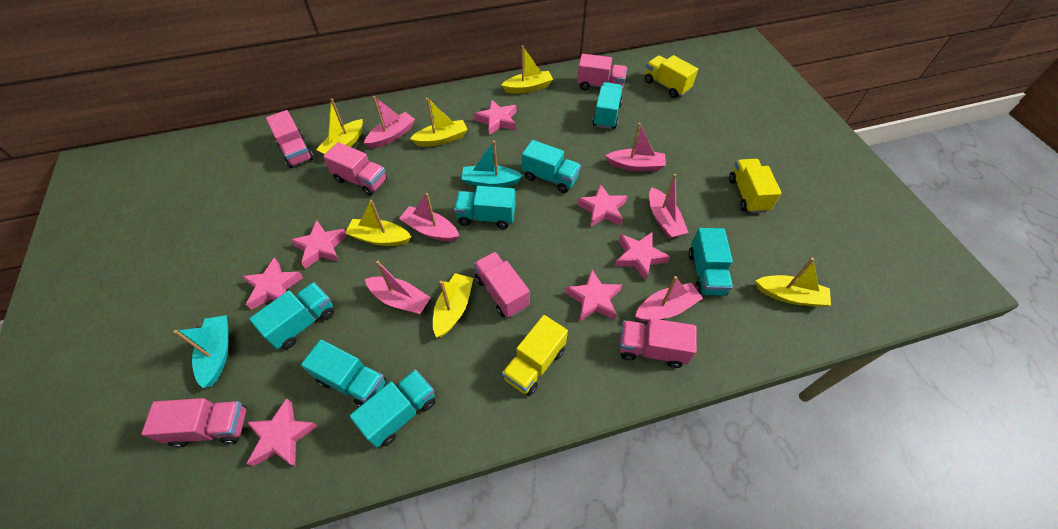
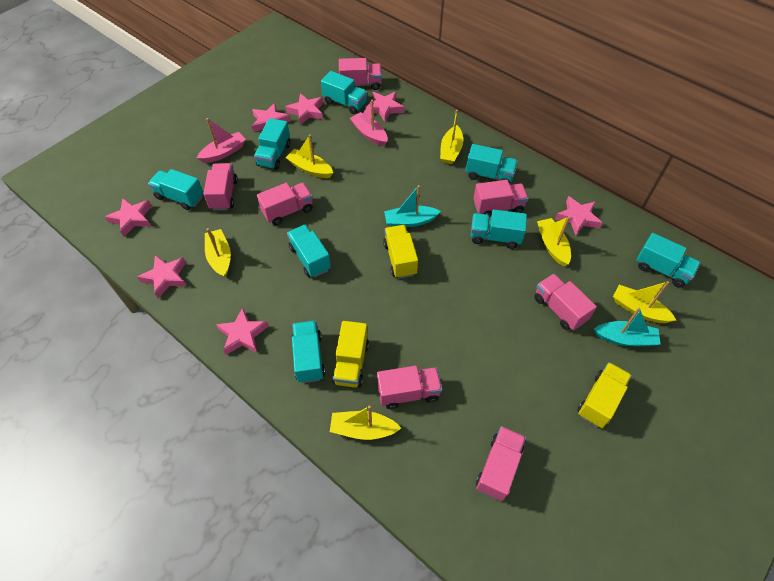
pink boat: 6 -> 2
pink truck: 6 -> 7
turquoise truck: 7 -> 8

